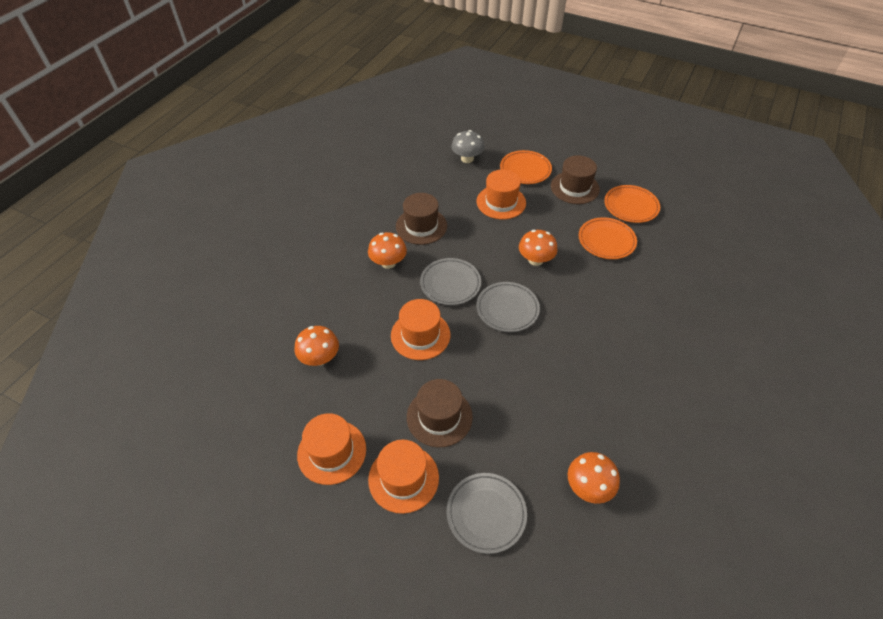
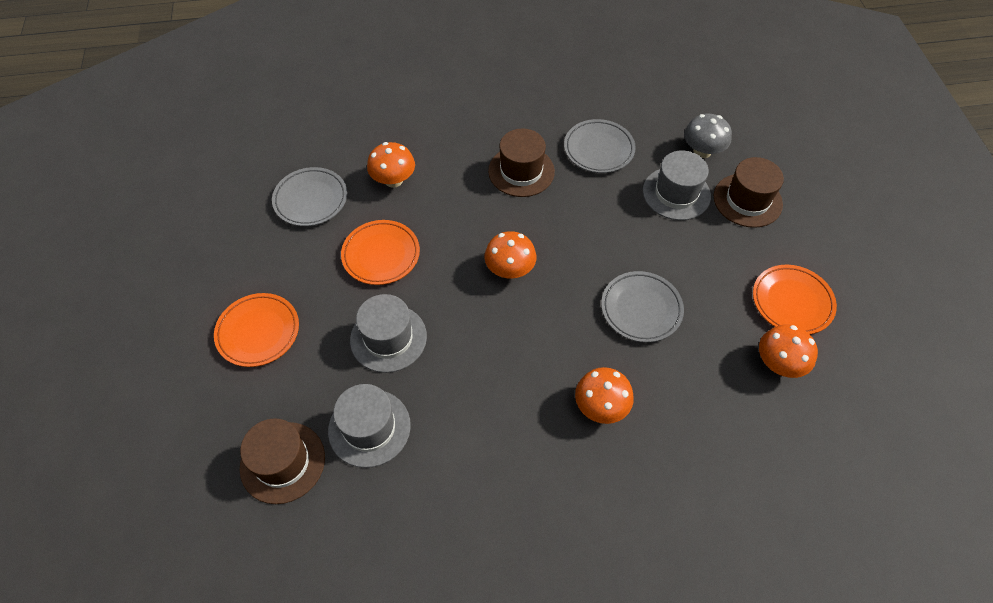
grey hat: 0 -> 3
orange hat: 4 -> 0

